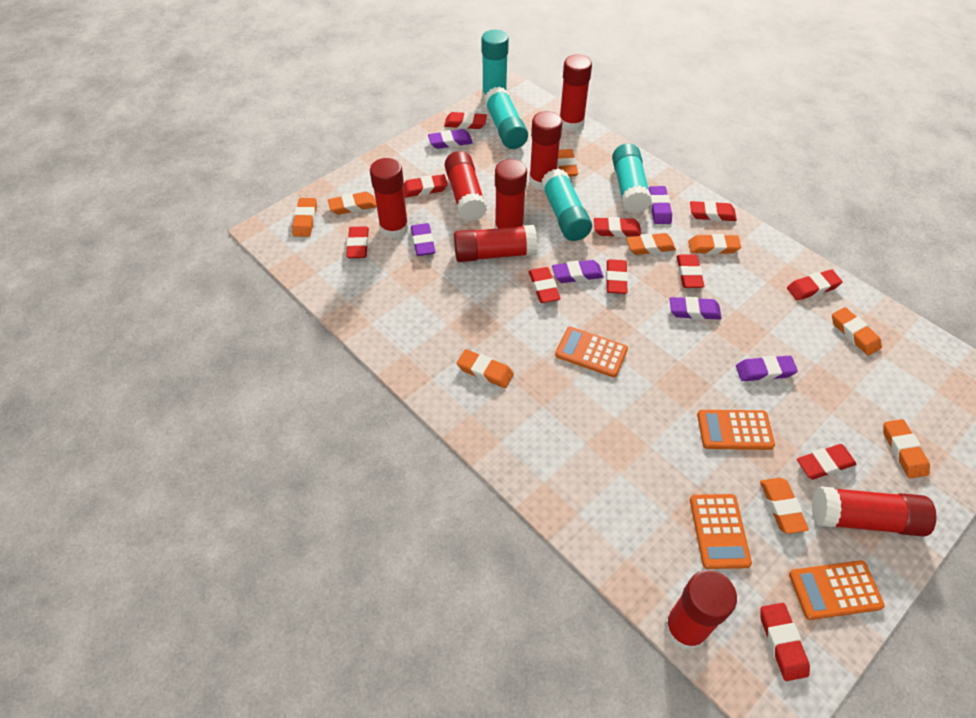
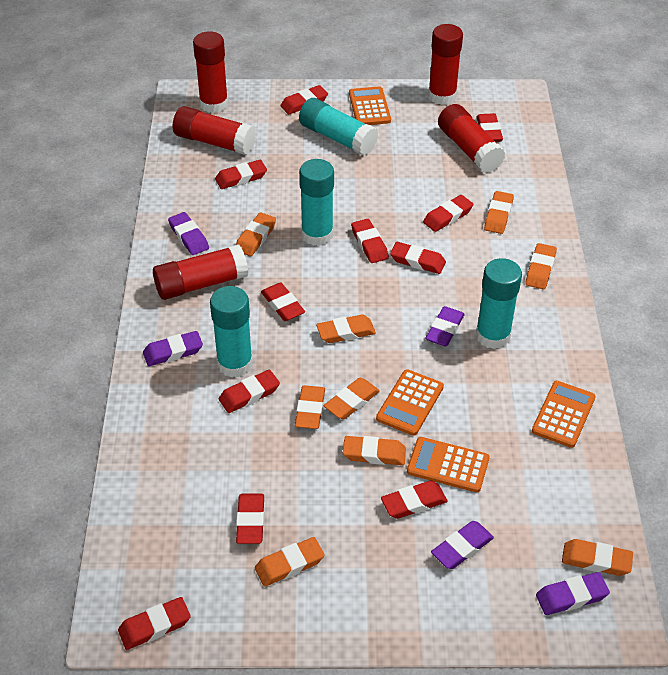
purple eraser: 6 -> 5
red glue stick: 8 -> 5

